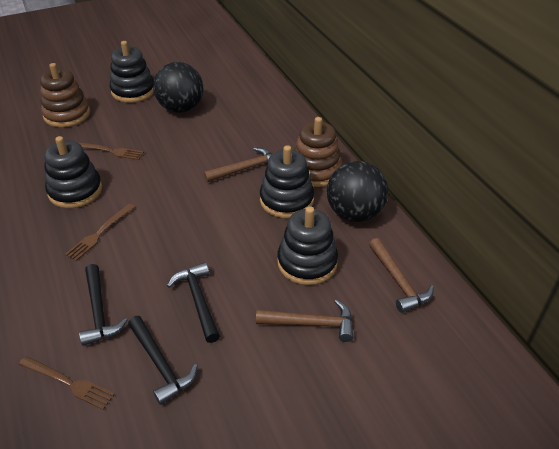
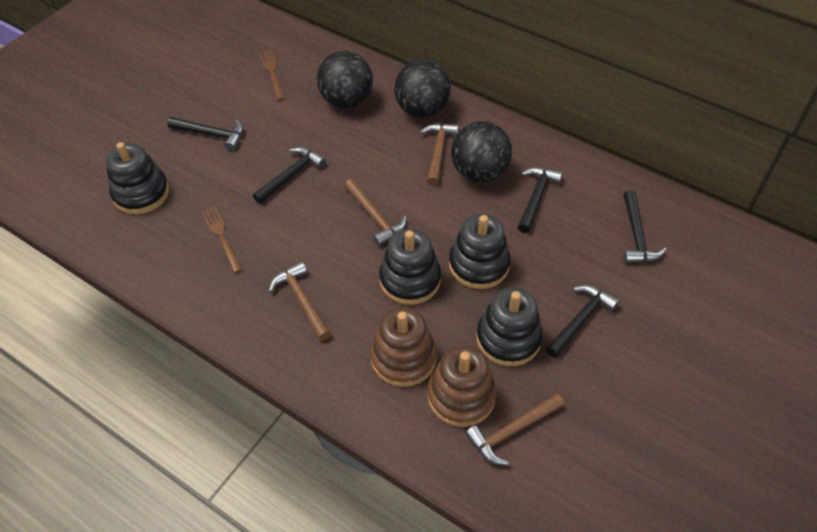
black ball: 2 -> 3
black hammer: 3 -> 5
brown fork: 3 -> 2
brown hammer: 3 -> 4

